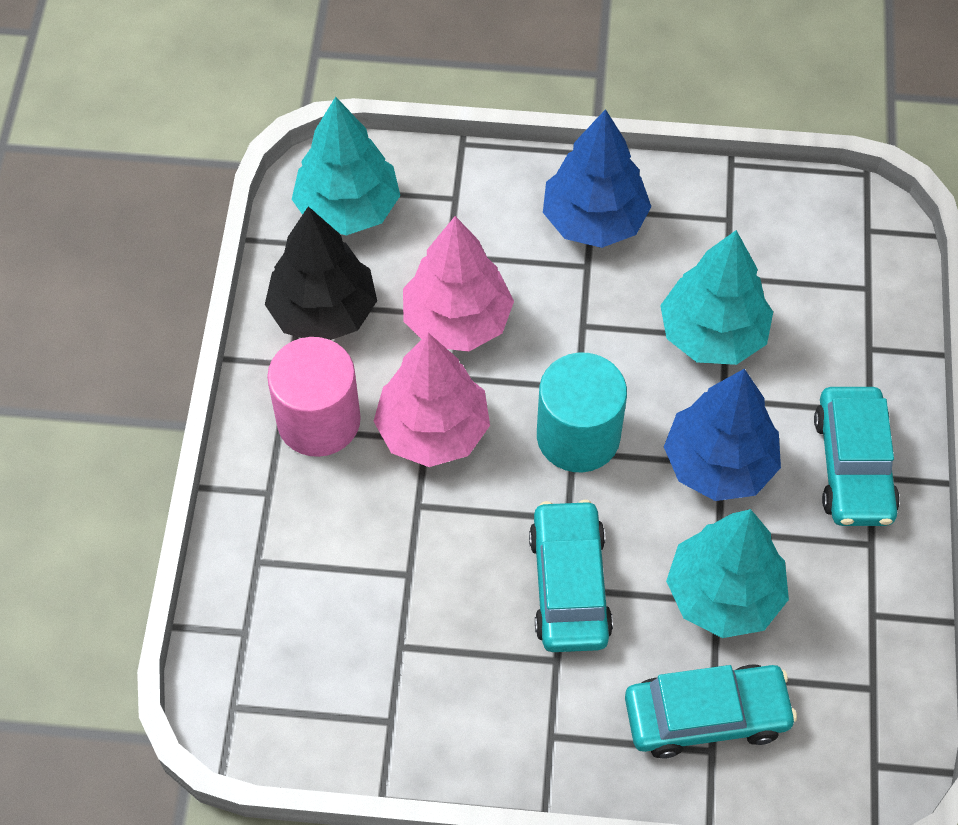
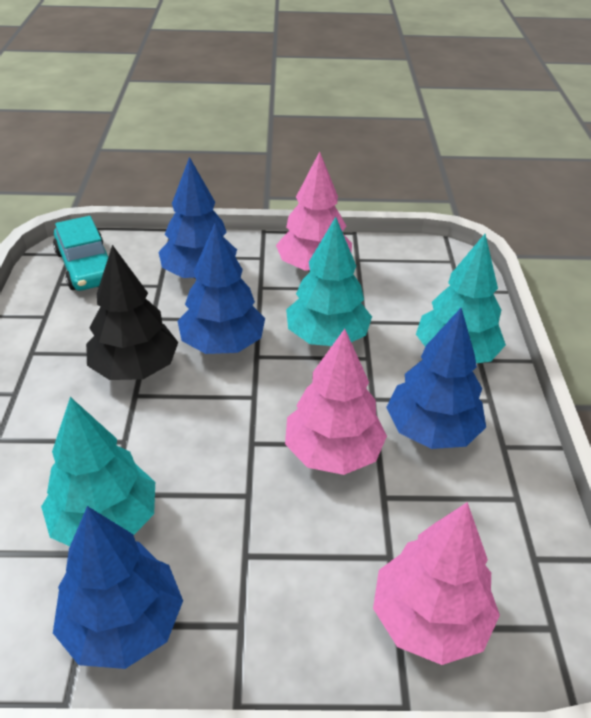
blue tree: 2 -> 4
pink cylinder: 1 -> 0
pink tree: 2 -> 3
turquoise car: 3 -> 1
turquoise cylinder: 1 -> 0

